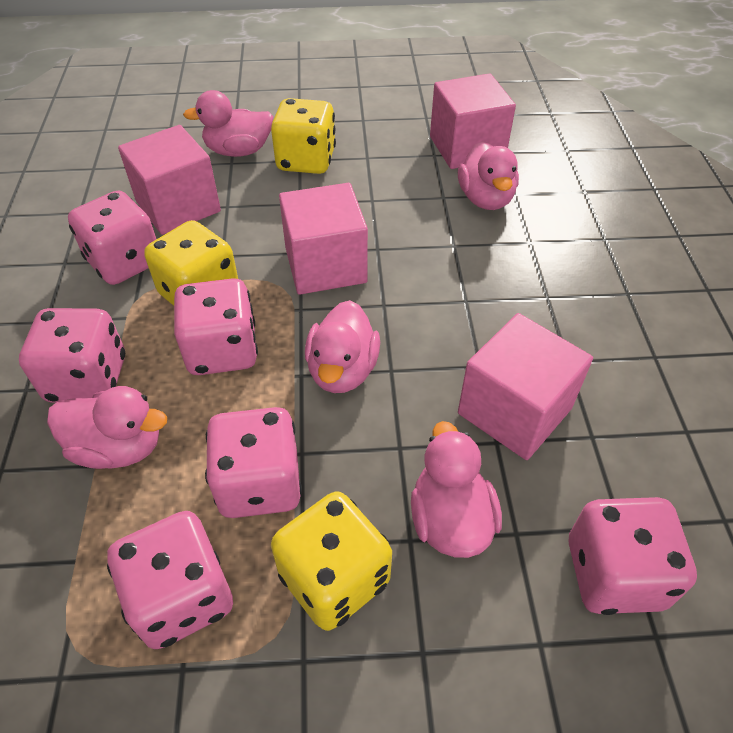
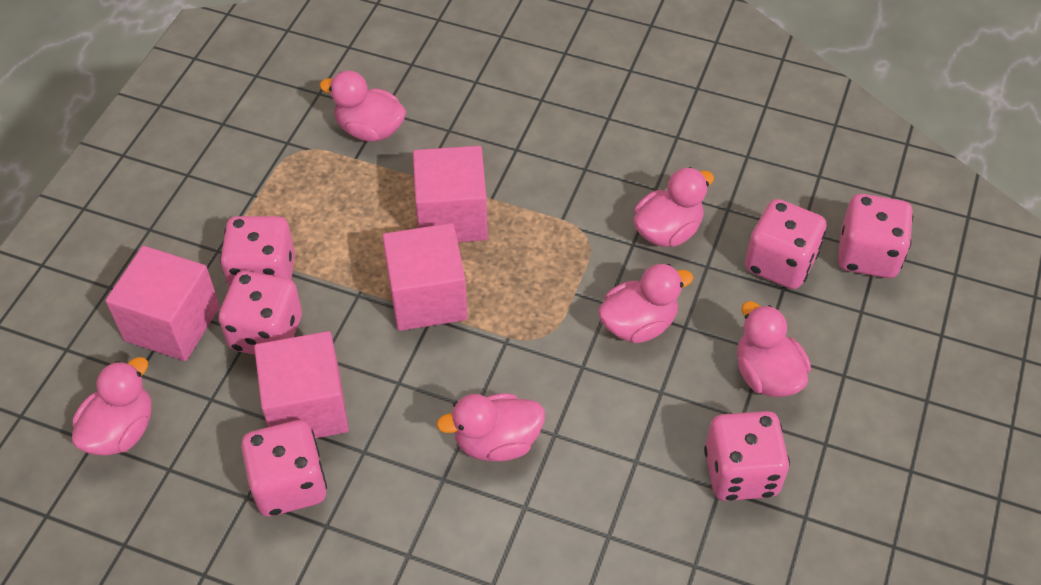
pink duck: 5 -> 6
yellow dice: 3 -> 0

